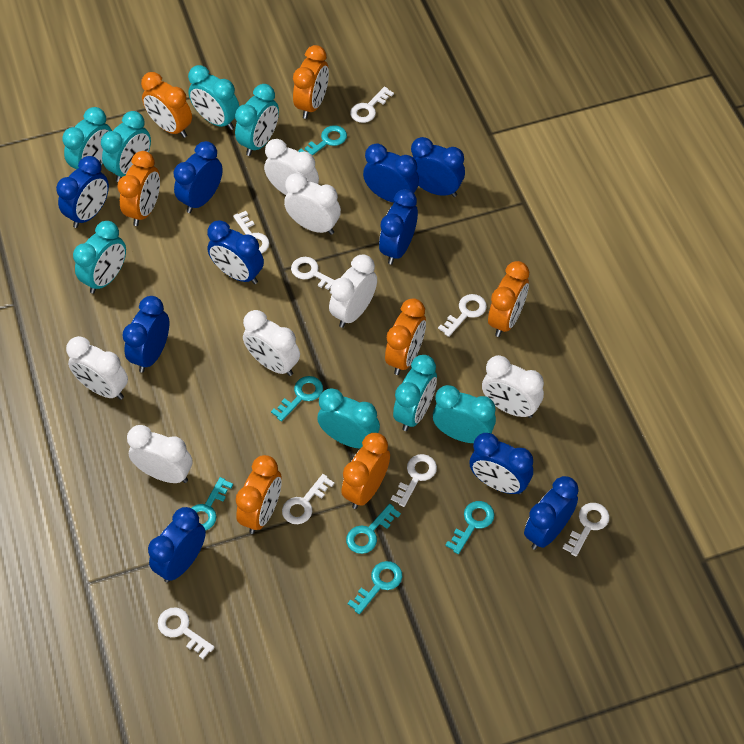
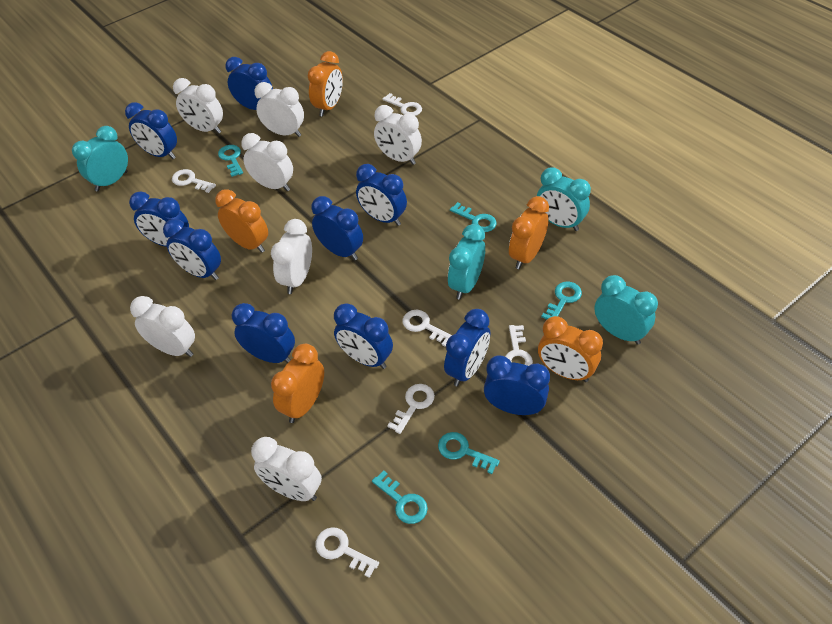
orange clock: 7 -> 5
turquoise clock: 8 -> 4
turquoise key: 6 -> 5
white key: 8 -> 6

